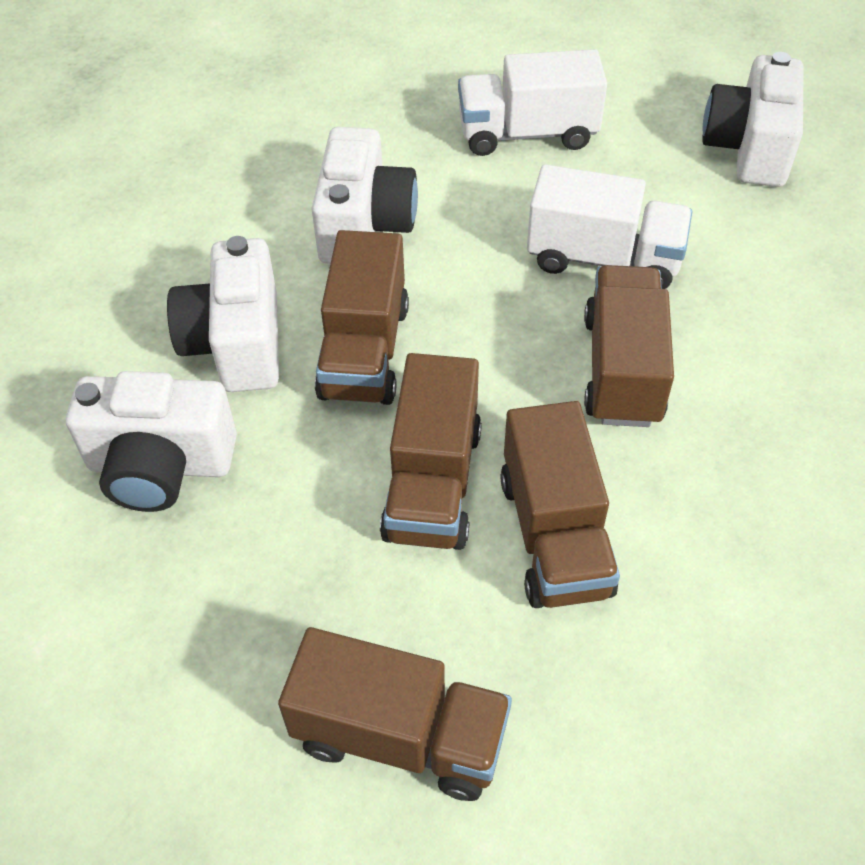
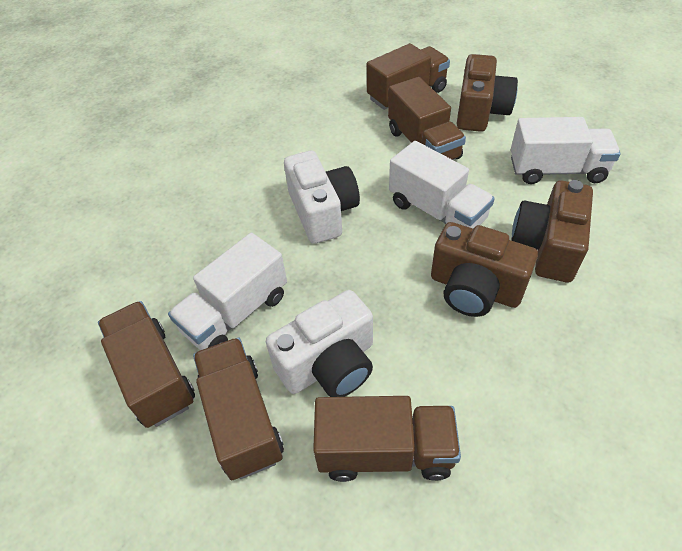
brown camera: 0 -> 3
white camera: 4 -> 2
white truck: 2 -> 3

